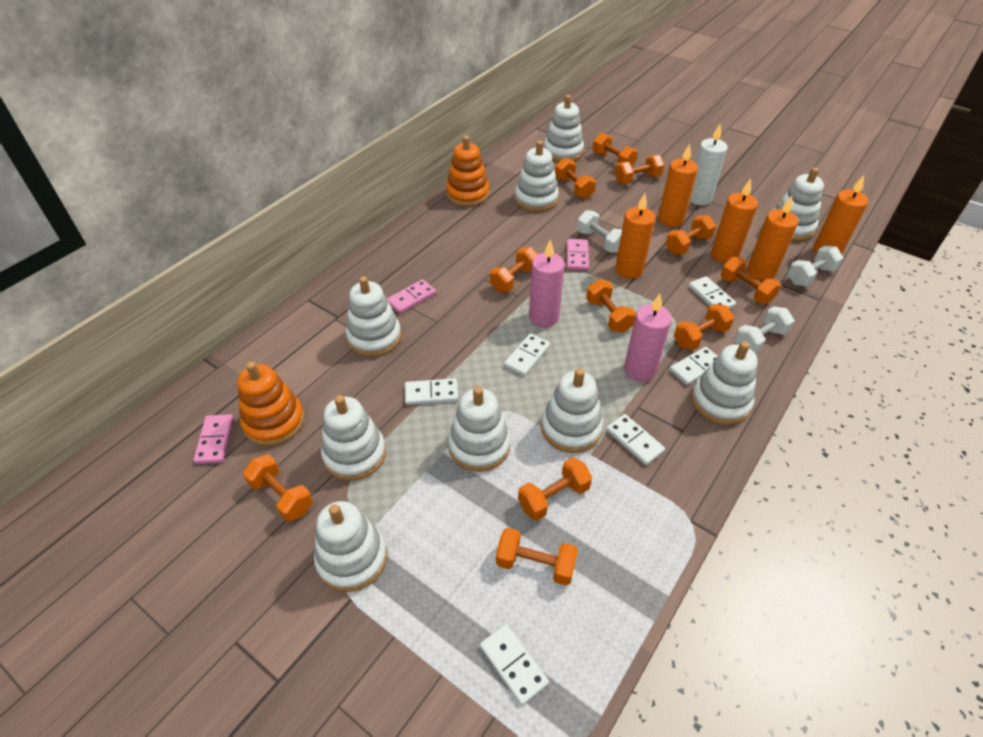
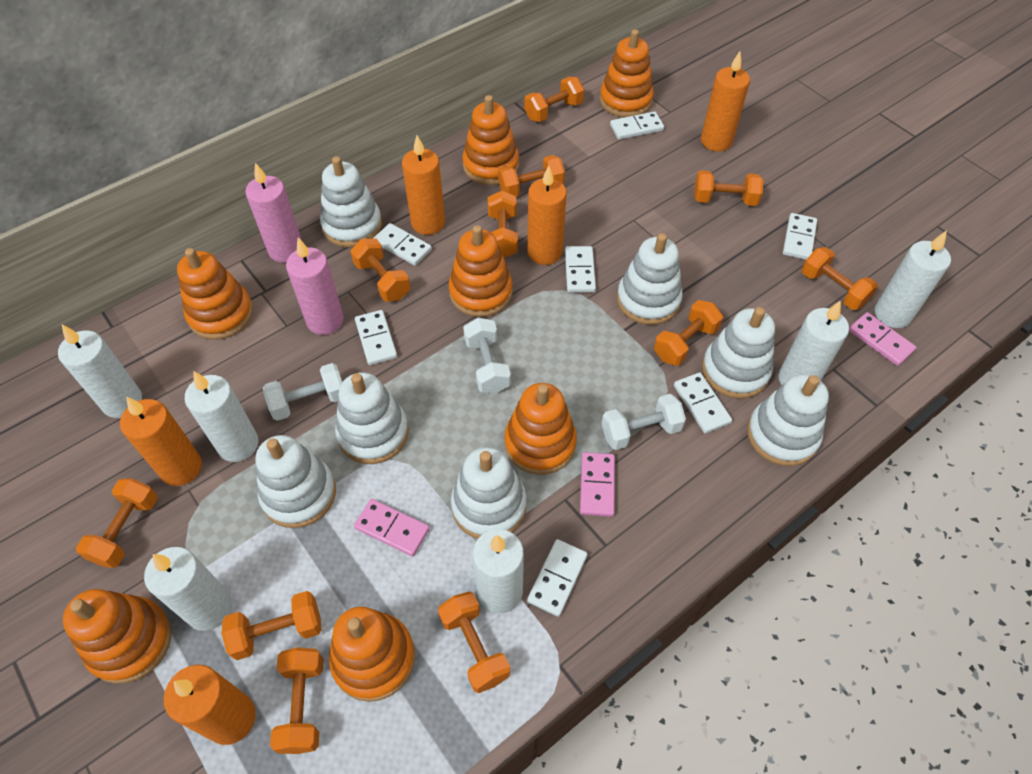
orange stacking toy: 2 -> 7
white candle: 1 -> 6
white domino: 6 -> 7
white stacking toy: 9 -> 7

